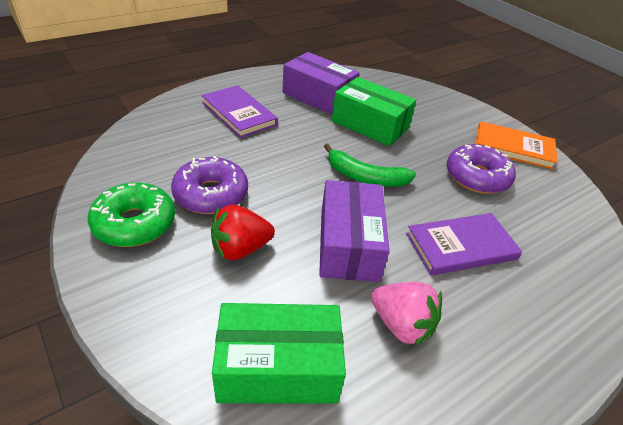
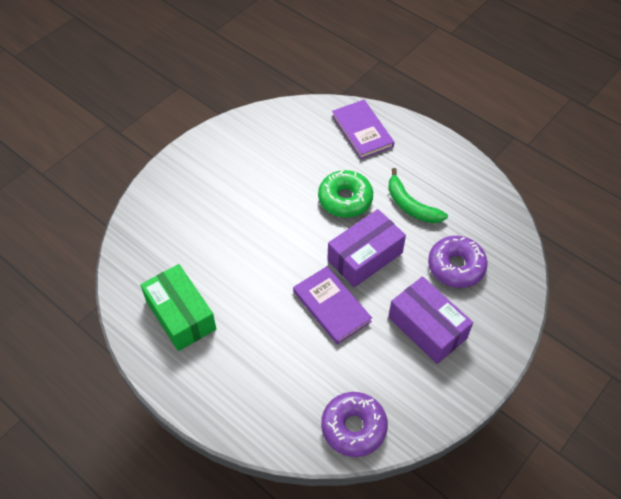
green box: 2 -> 1
orange book: 1 -> 0
pink strawberry: 1 -> 0
red strawberry: 1 -> 0

